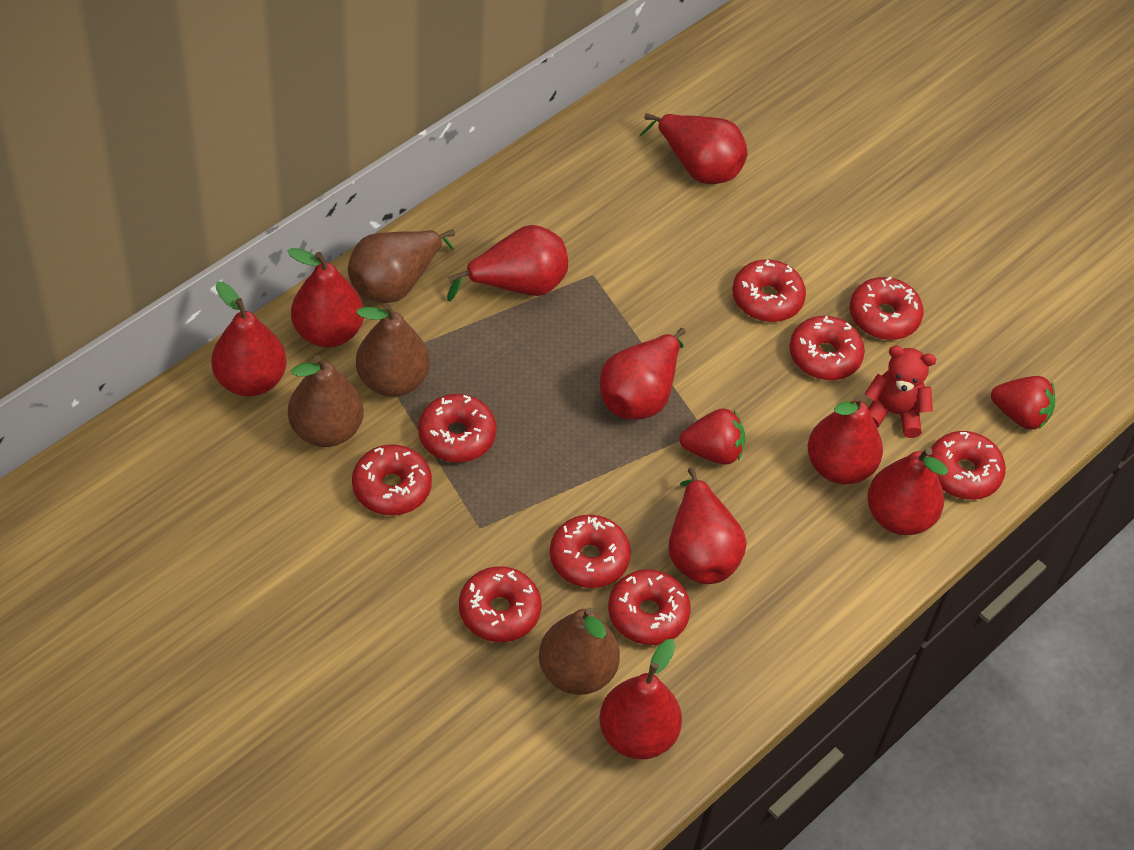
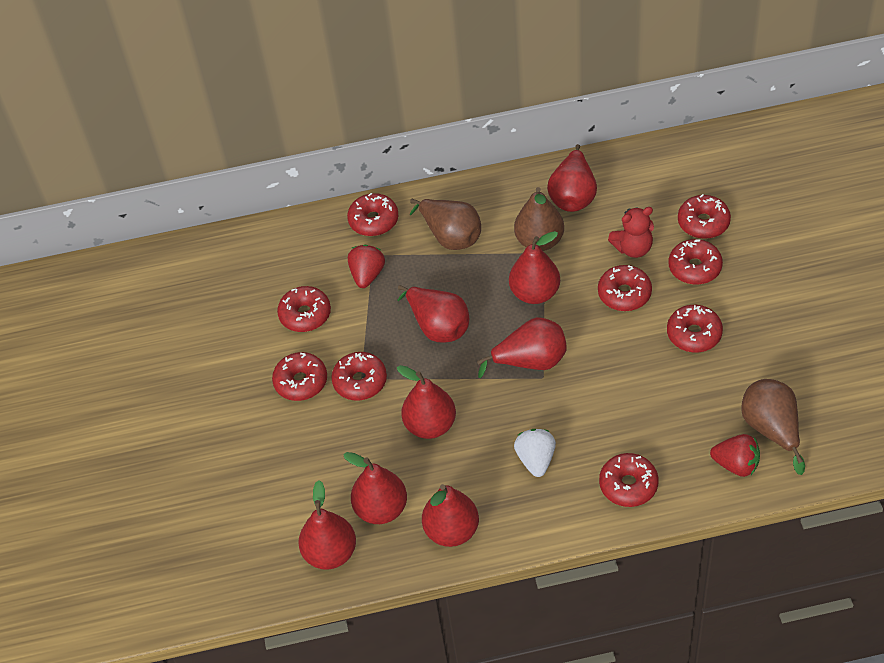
brown pear: 4 -> 3
red pear: 9 -> 8
white strawberry: 0 -> 1

